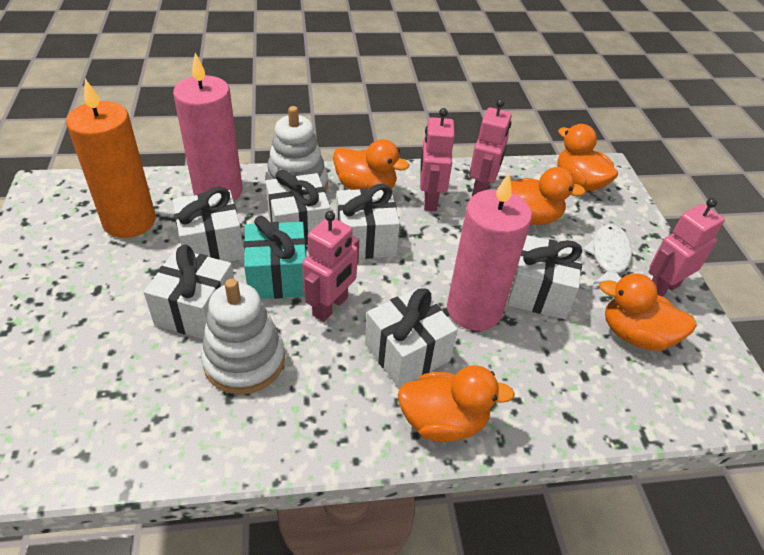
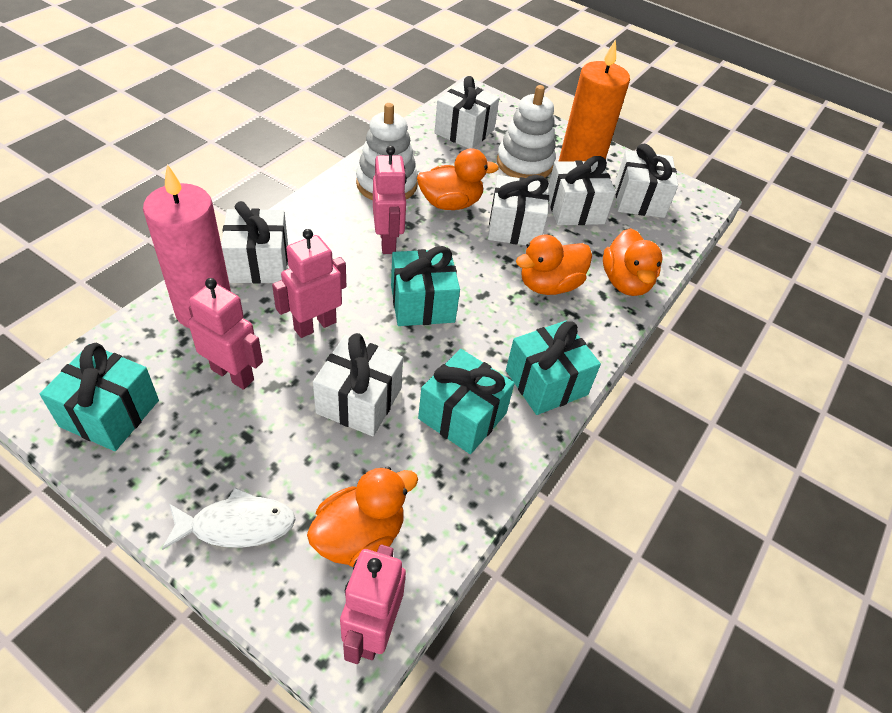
orange duck: 5 -> 4
pink candle: 2 -> 1
turquoise gift: 1 -> 4

